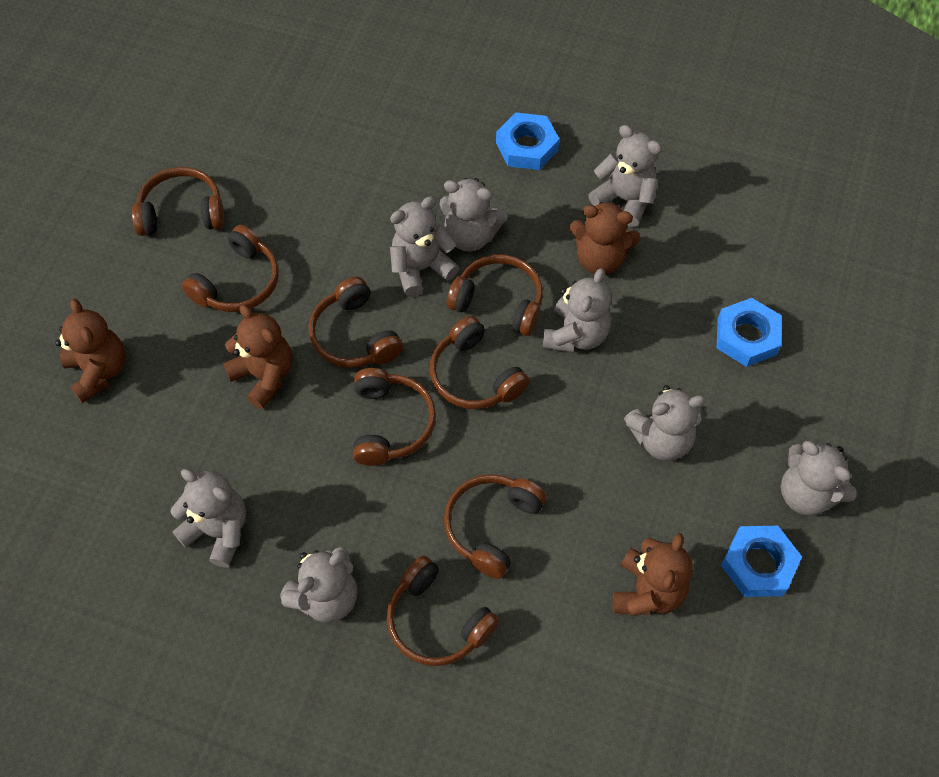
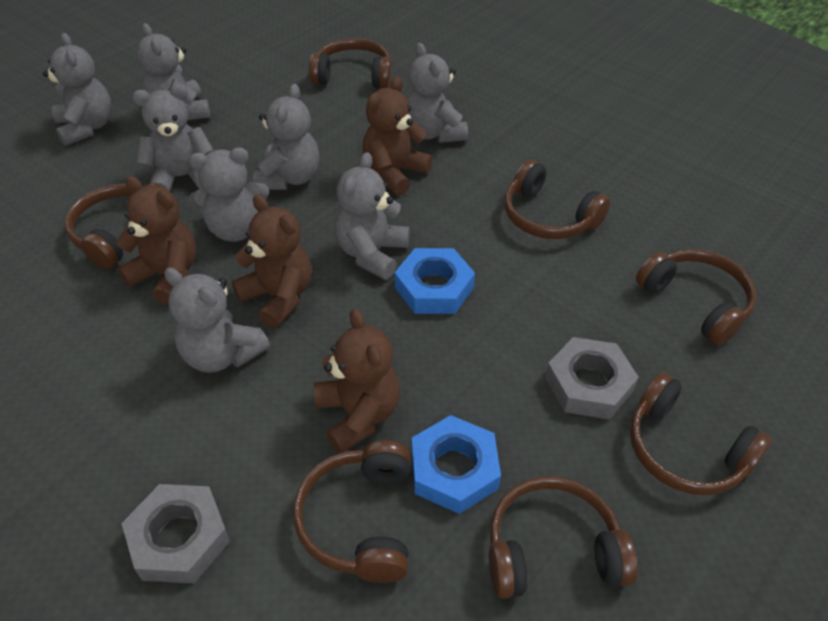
blue nut: 3 -> 2
brown headphones: 8 -> 7
grey nut: 0 -> 2

